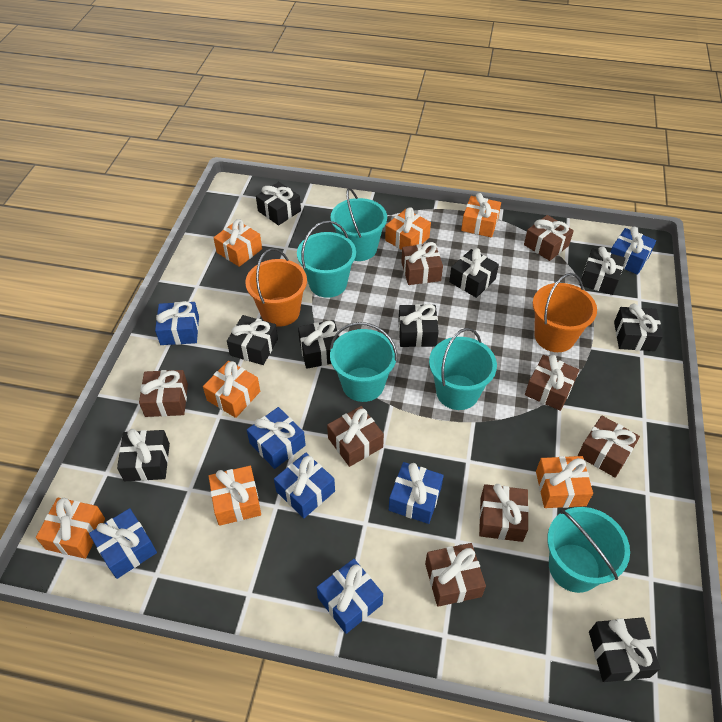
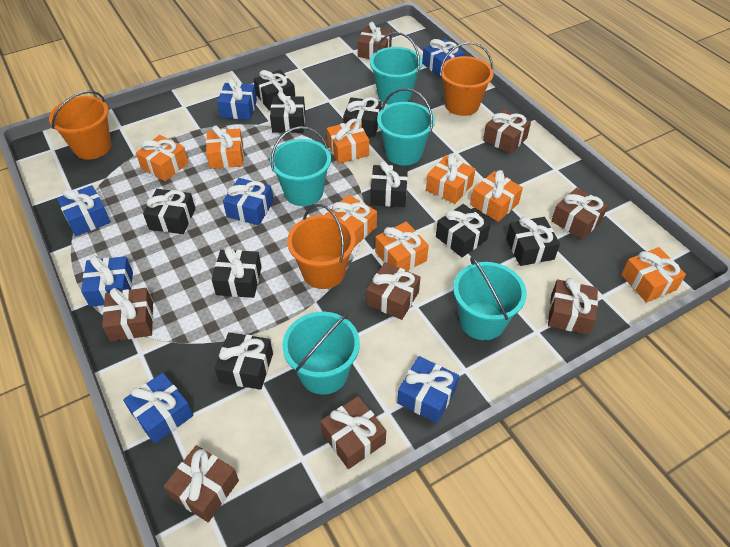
orange bucket: 2 -> 3
orange gift: 7 -> 8

